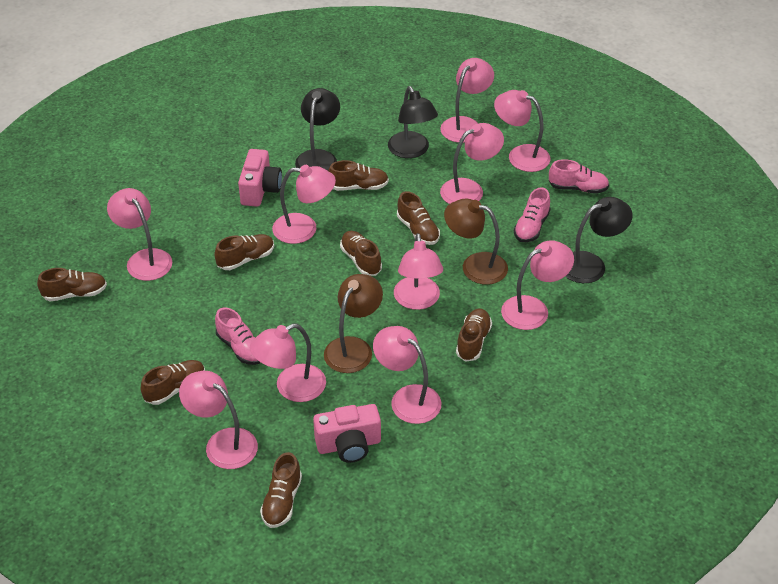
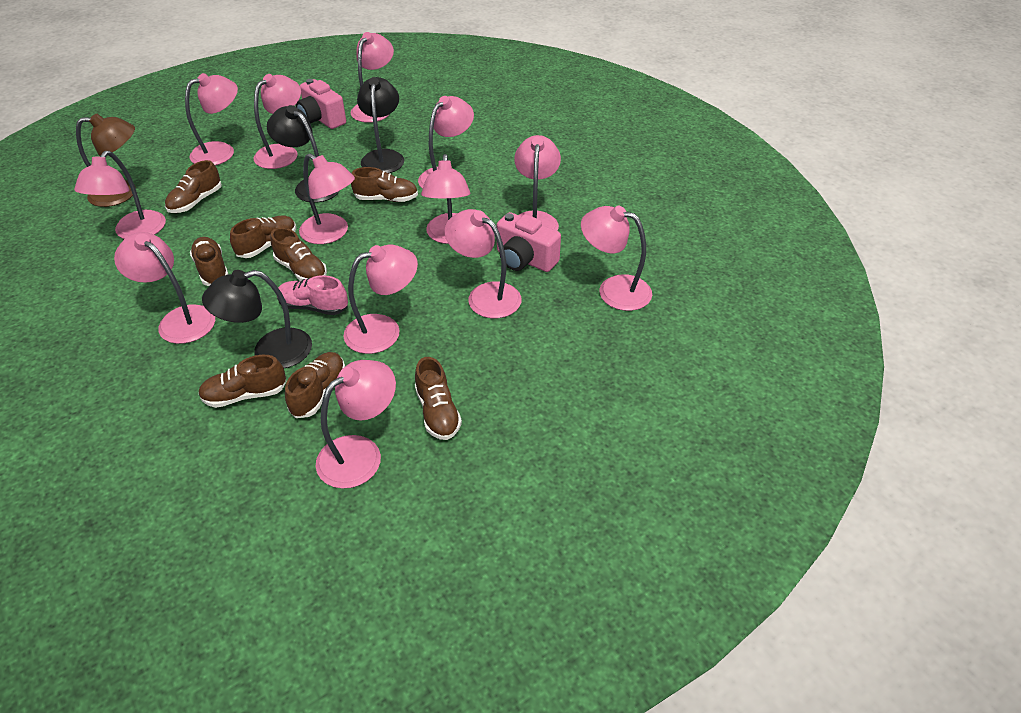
brown lamp: 2 -> 1
pink lamp: 10 -> 13
pink shoe: 3 -> 1

